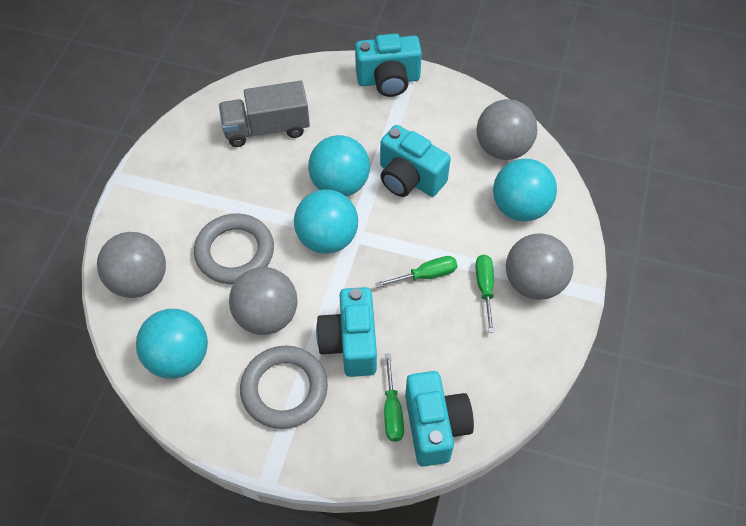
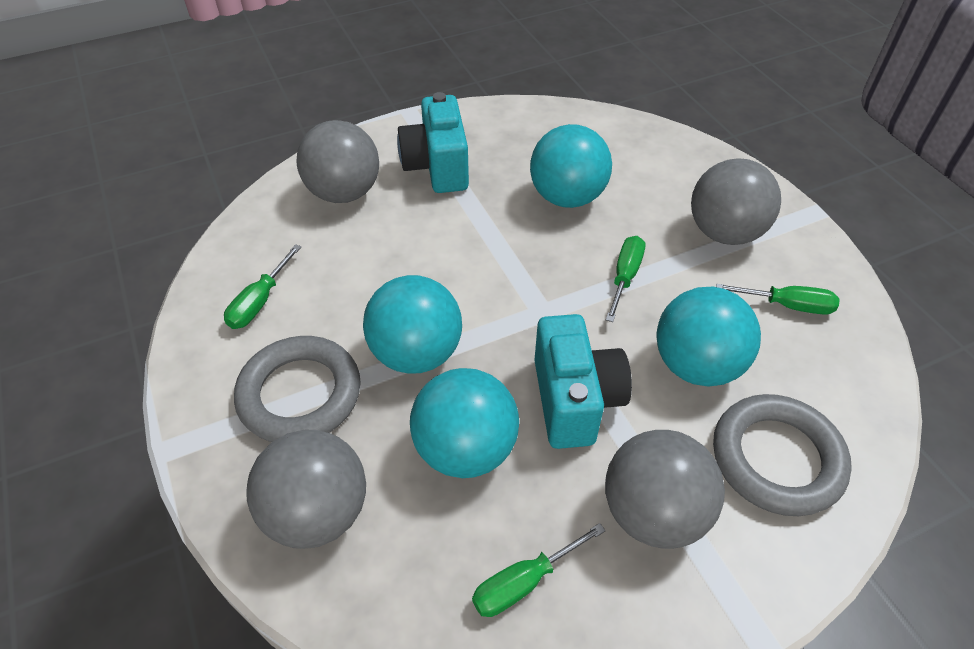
green screwdriver: 3 -> 4
grey truck: 1 -> 0
turquoise camera: 4 -> 2

